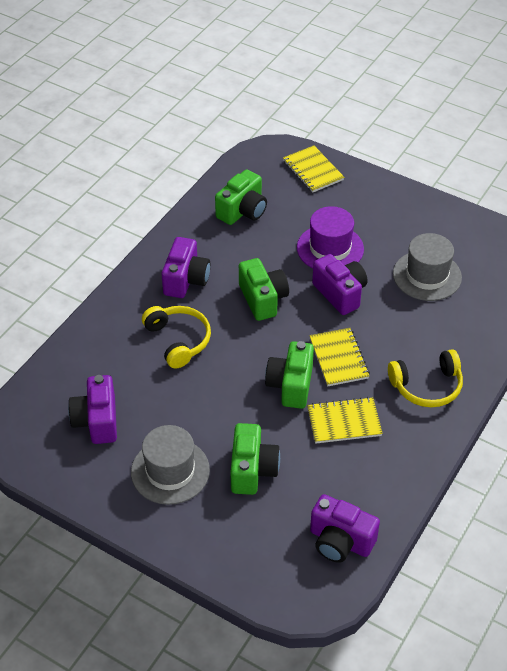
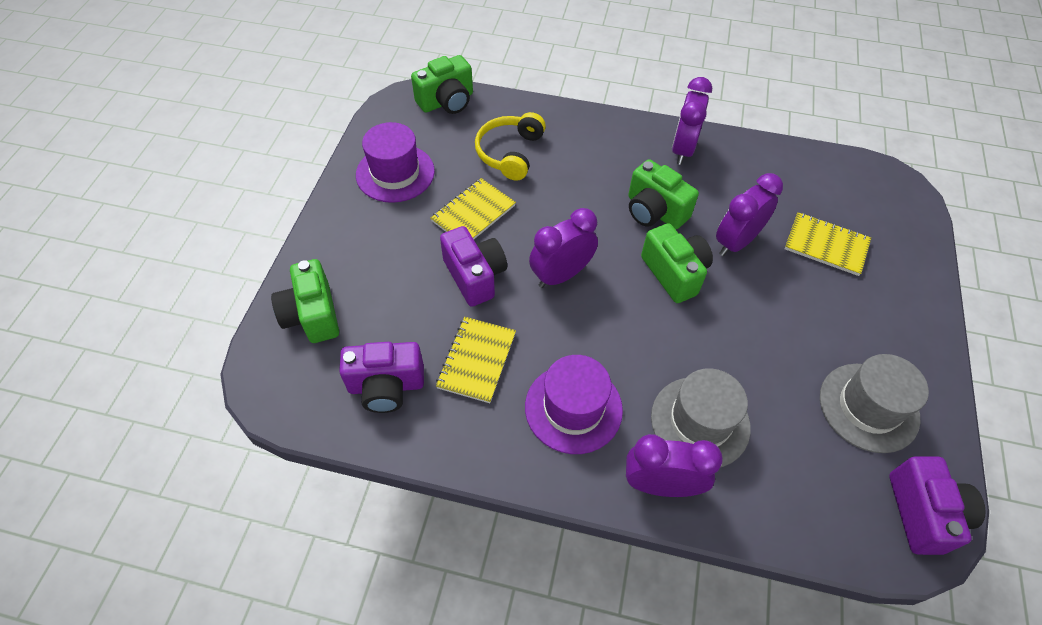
purple camera: 4 -> 3
purple clock: 0 -> 4
purple hat: 1 -> 2
yellow headphones: 2 -> 1

